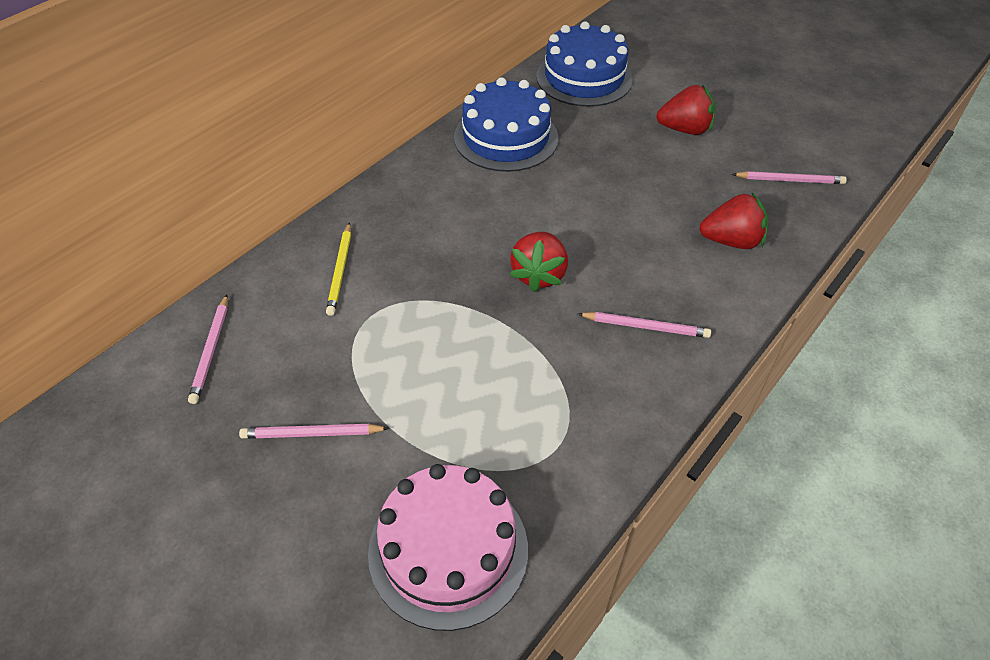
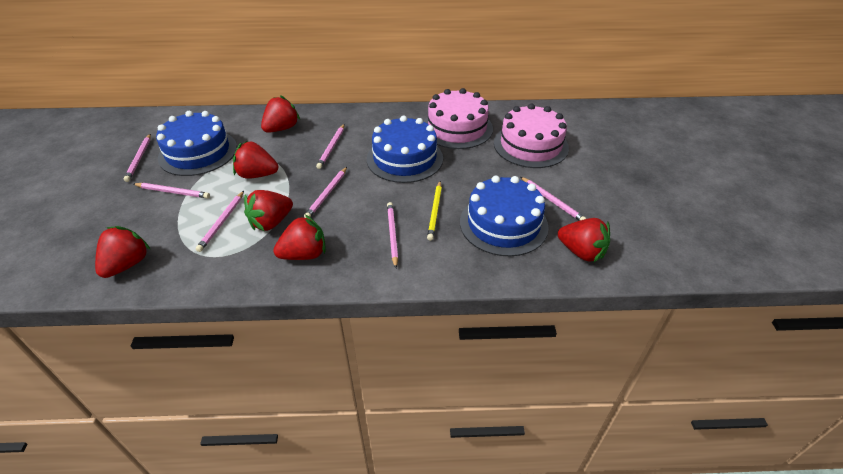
blue cake: 2 -> 3
pink cake: 1 -> 2
pink pencil: 4 -> 7
red strawberry: 3 -> 6

